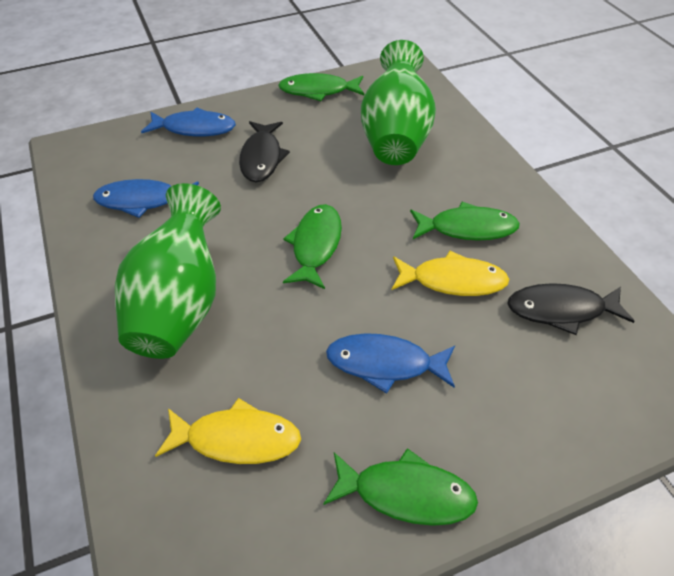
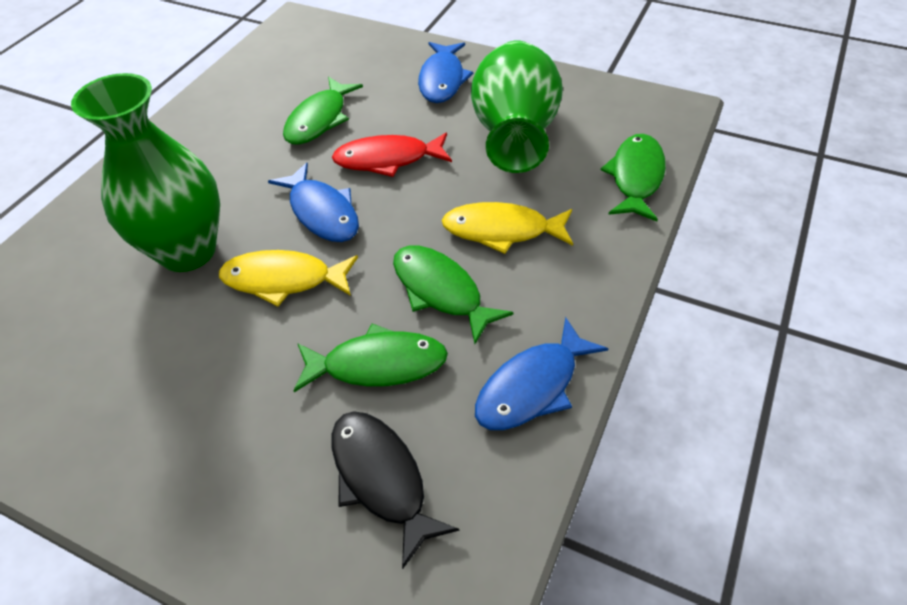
black fish: 2 -> 1
red fish: 0 -> 1

